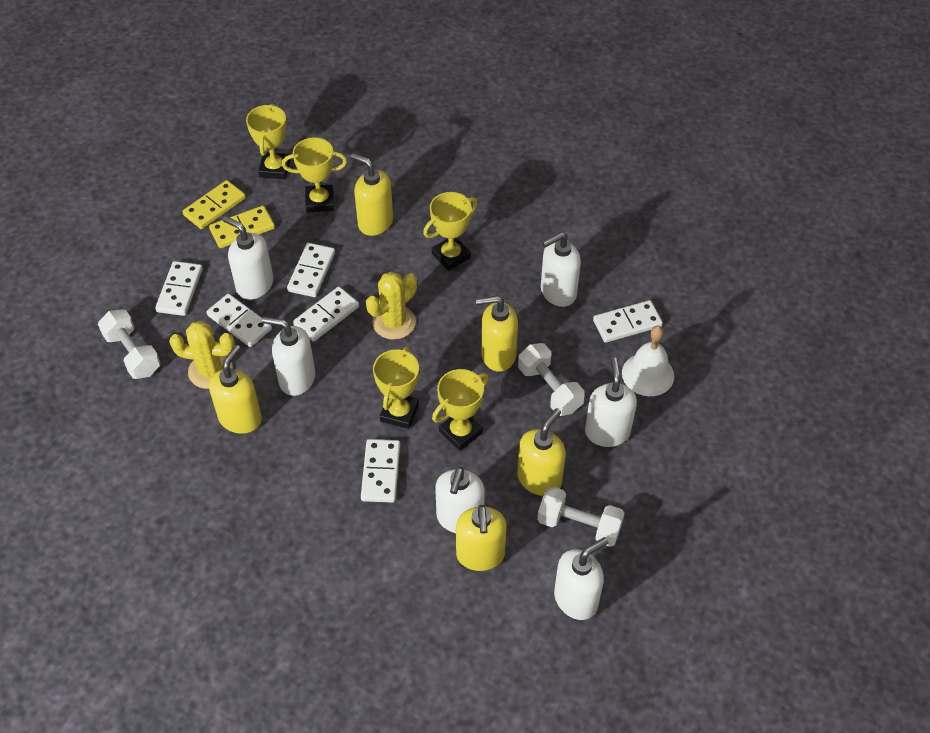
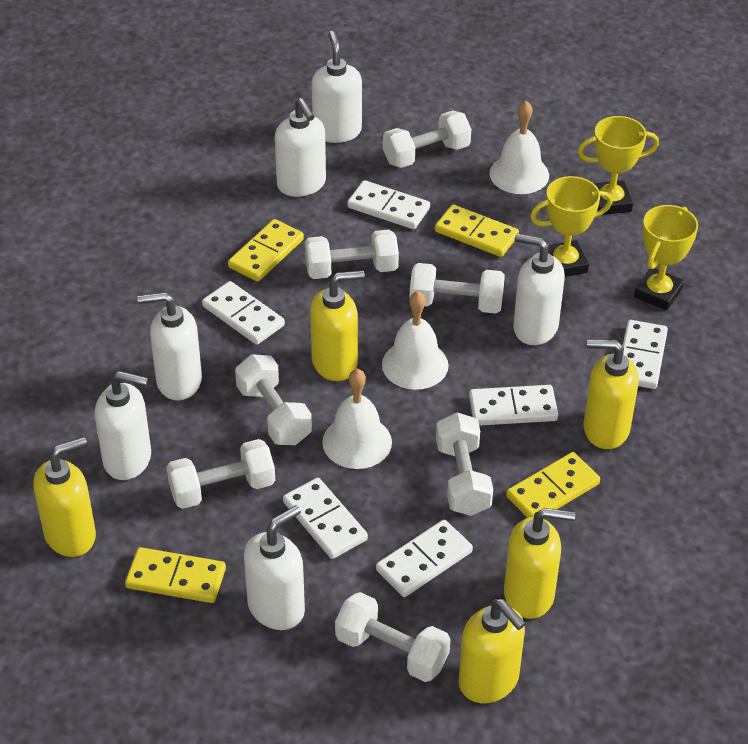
white bell: 1 -> 3
white dumbbell: 3 -> 7
yellow cactus: 2 -> 0
yellow domino: 2 -> 4
yellow trophy: 5 -> 3

